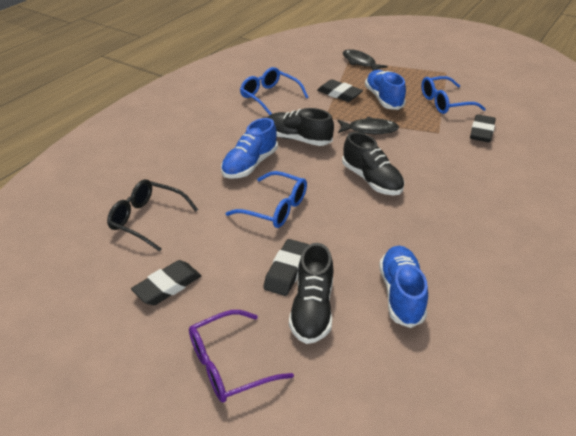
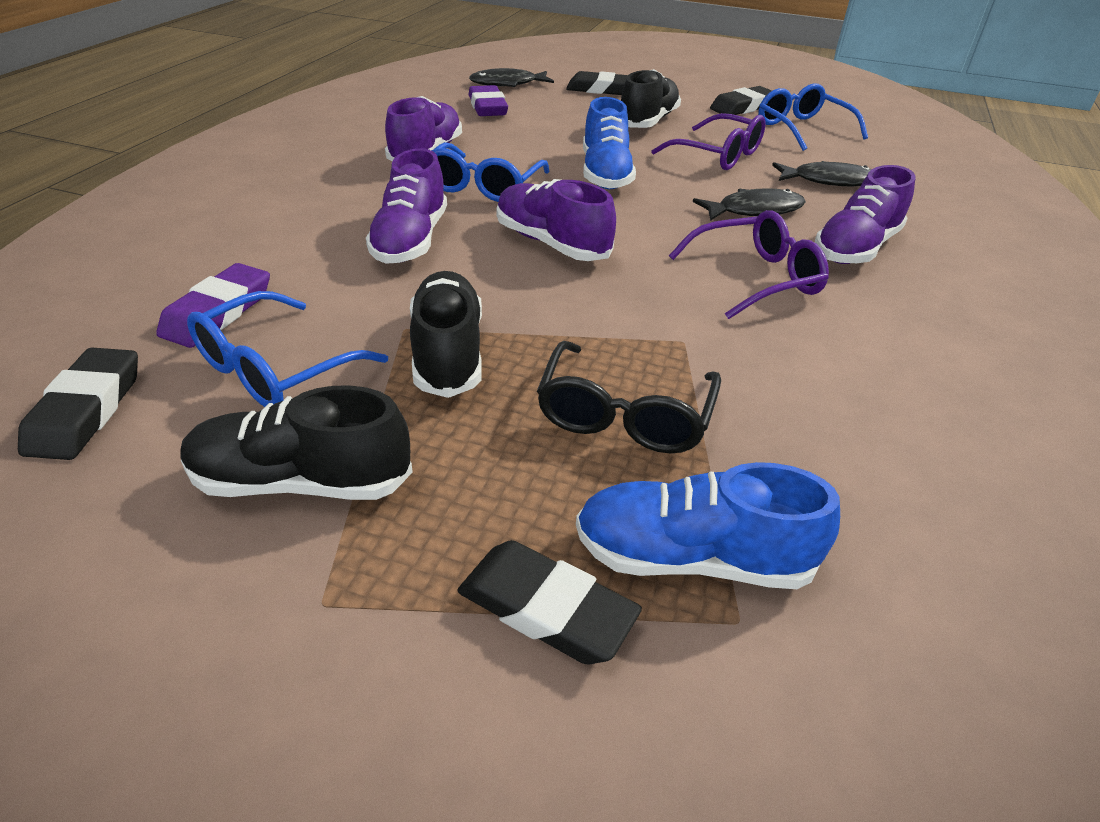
black fish: 2 -> 3
blue shoe: 3 -> 2
purple eraser: 0 -> 2
purple glasses: 1 -> 2
purple shoe: 0 -> 4

